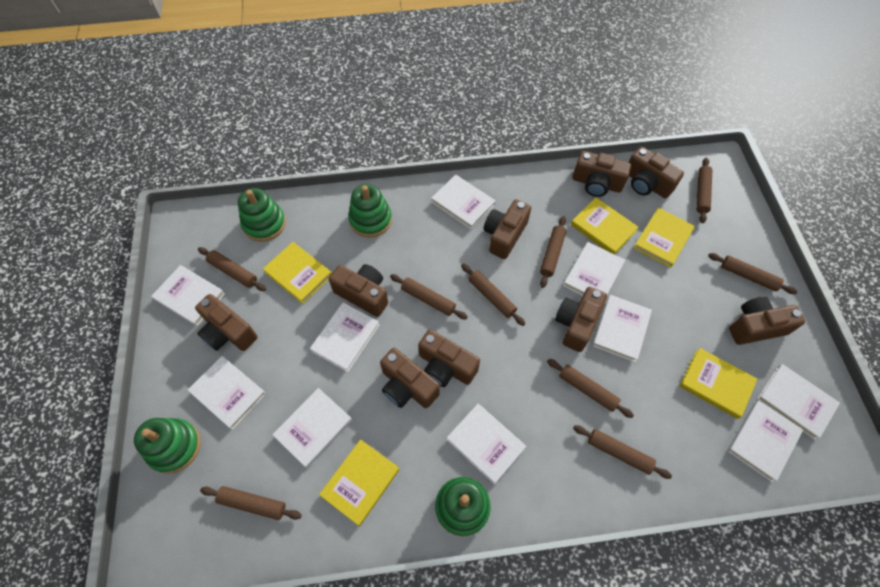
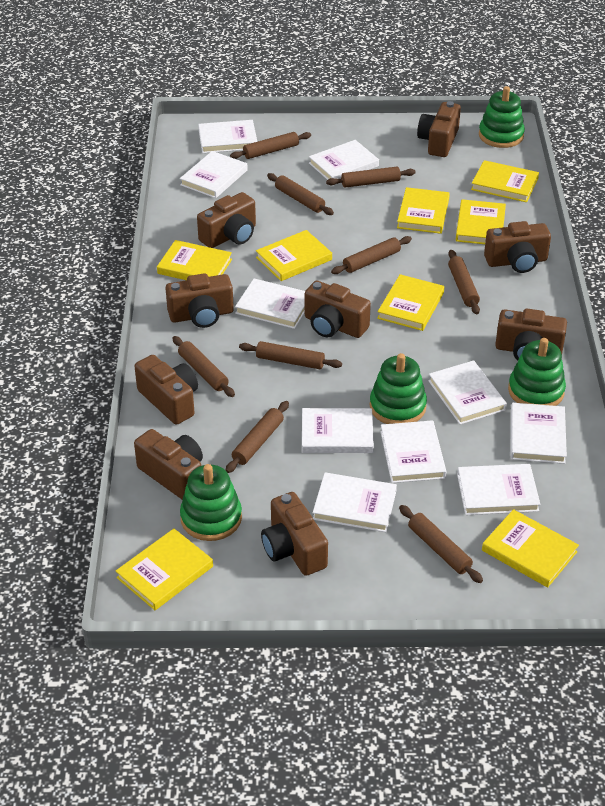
yellow book: 5 -> 8

